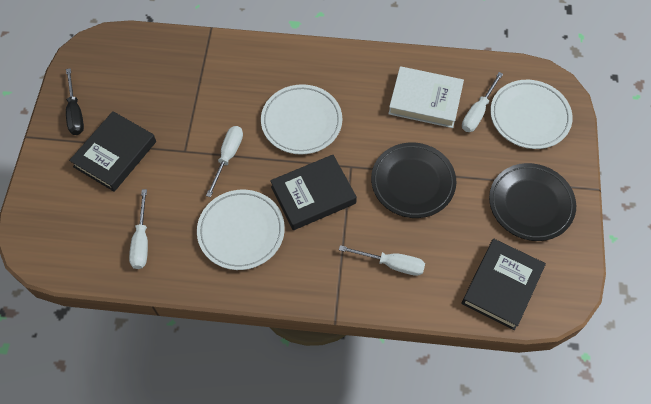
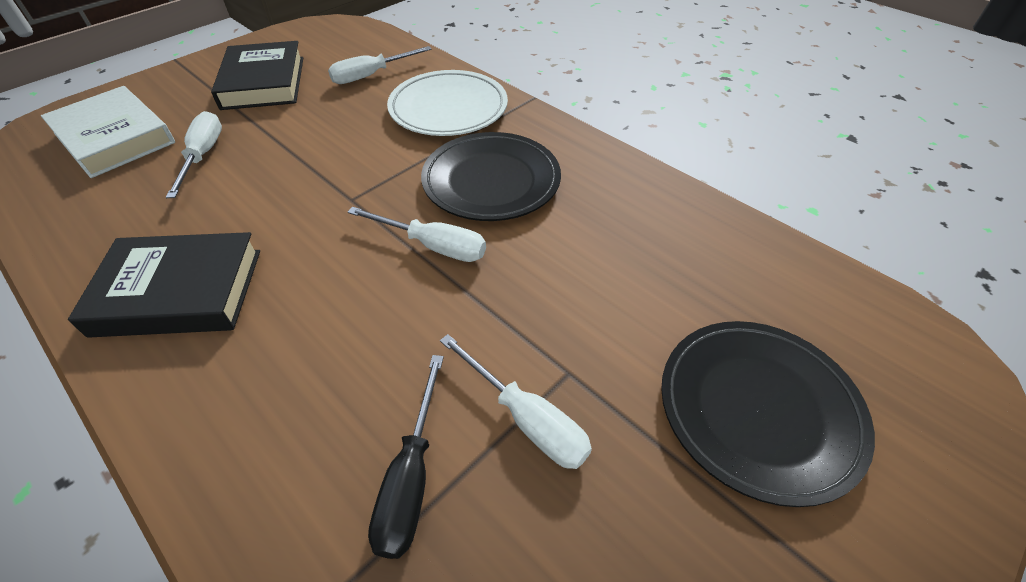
black book: 3 -> 2
white plate: 3 -> 1

